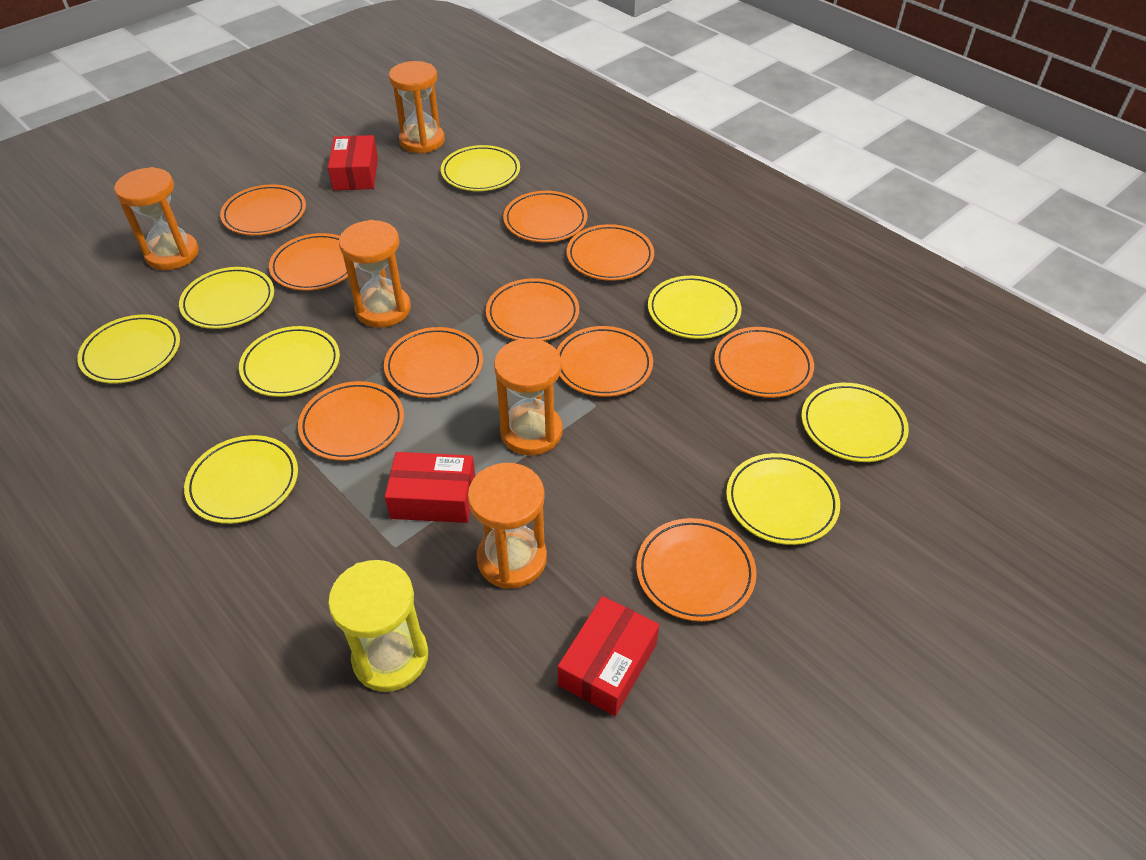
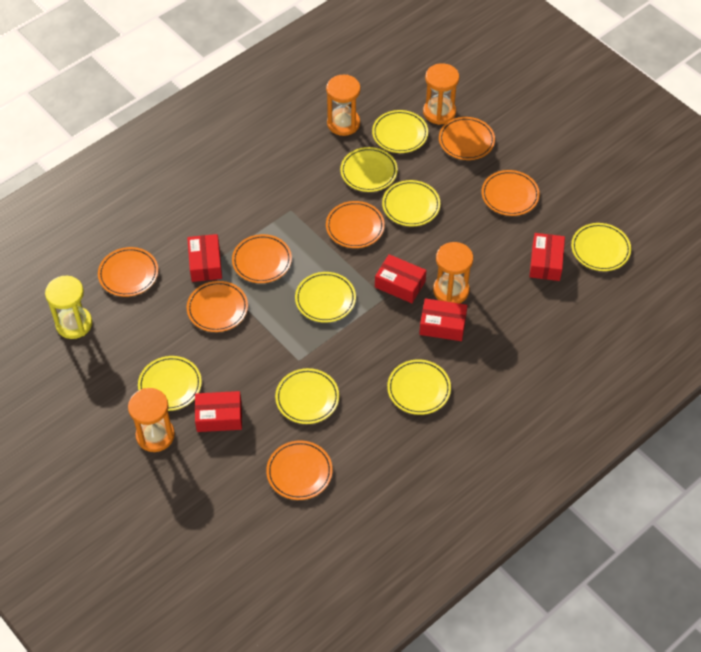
orange hourglass: 5 -> 4
orange plate: 10 -> 7
red box: 3 -> 5

